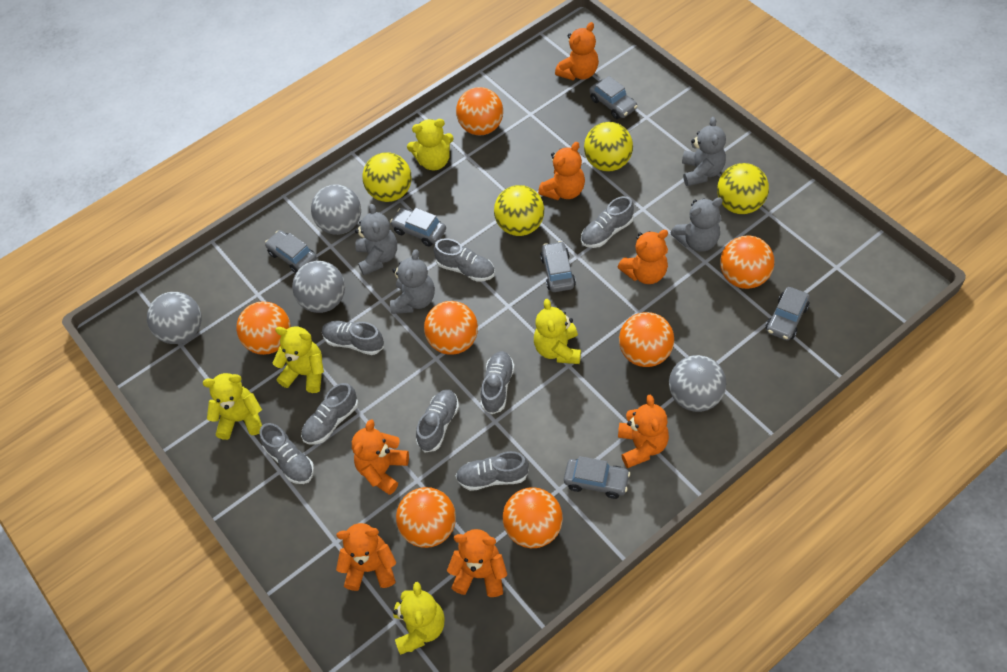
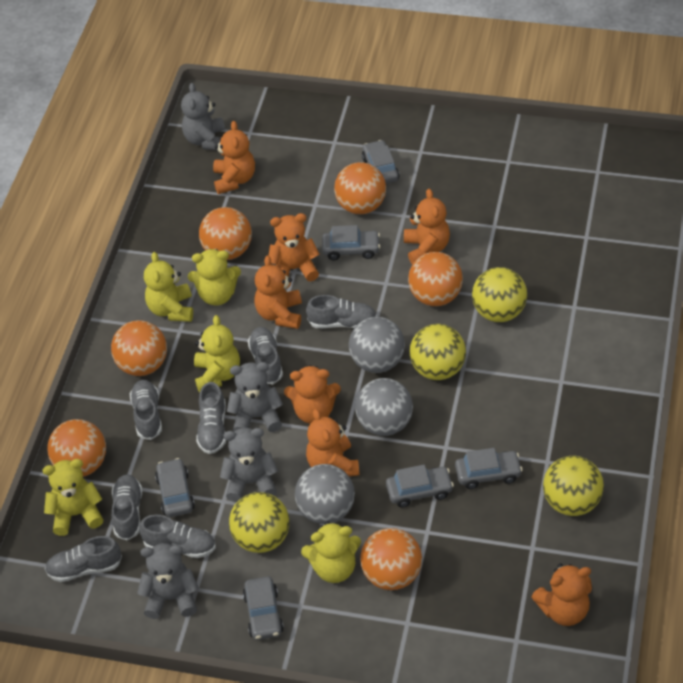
grey ball: 4 -> 3
grey shoe: 8 -> 7
orange ball: 7 -> 6

